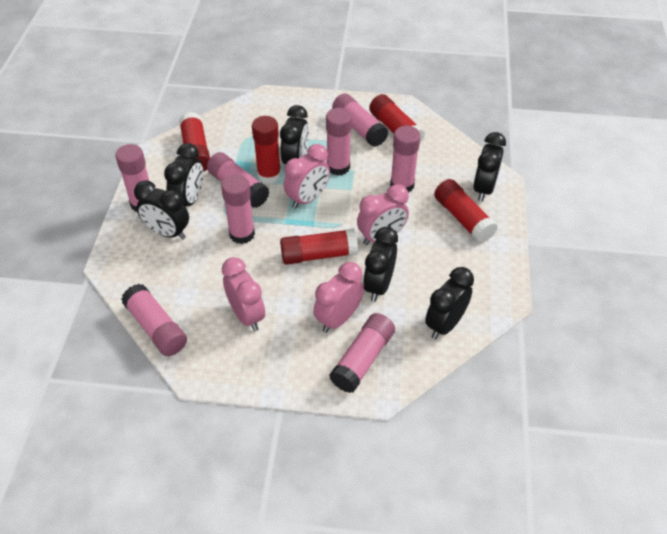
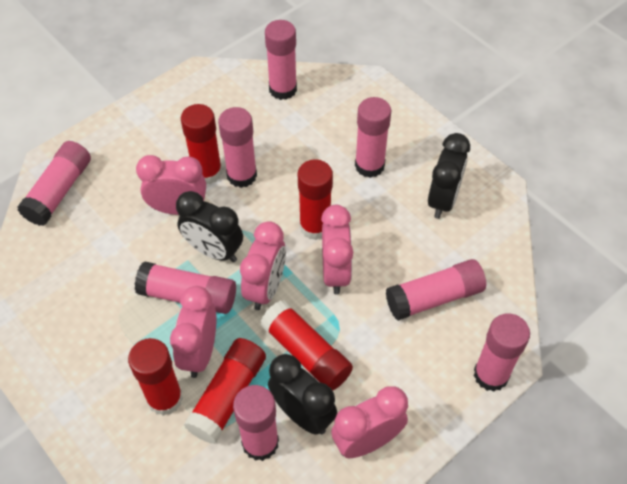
black clock: 6 -> 3
pink clock: 4 -> 5

